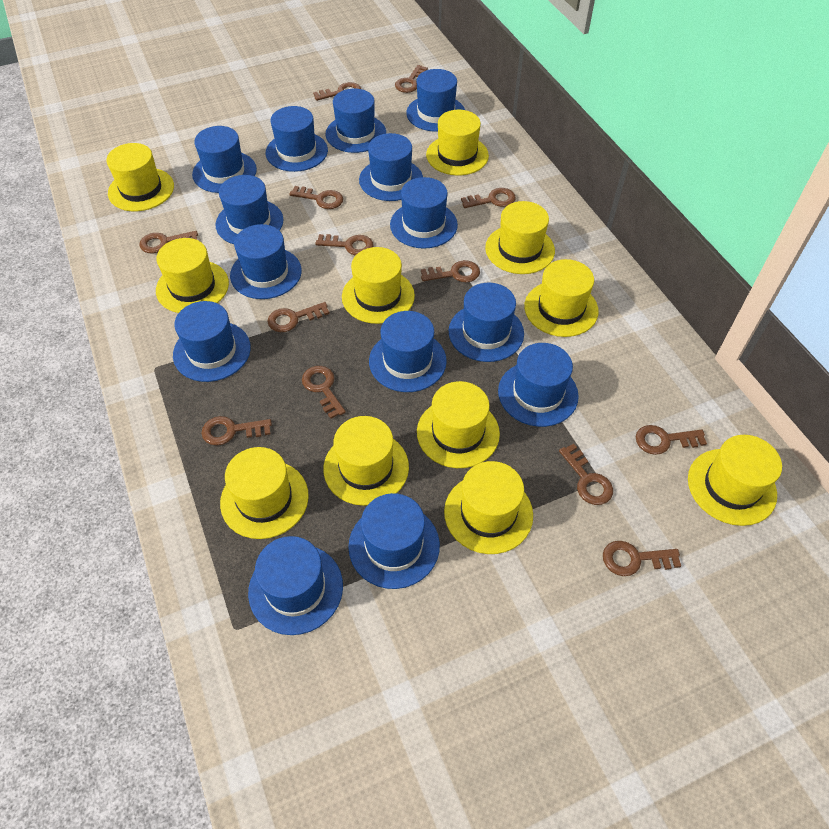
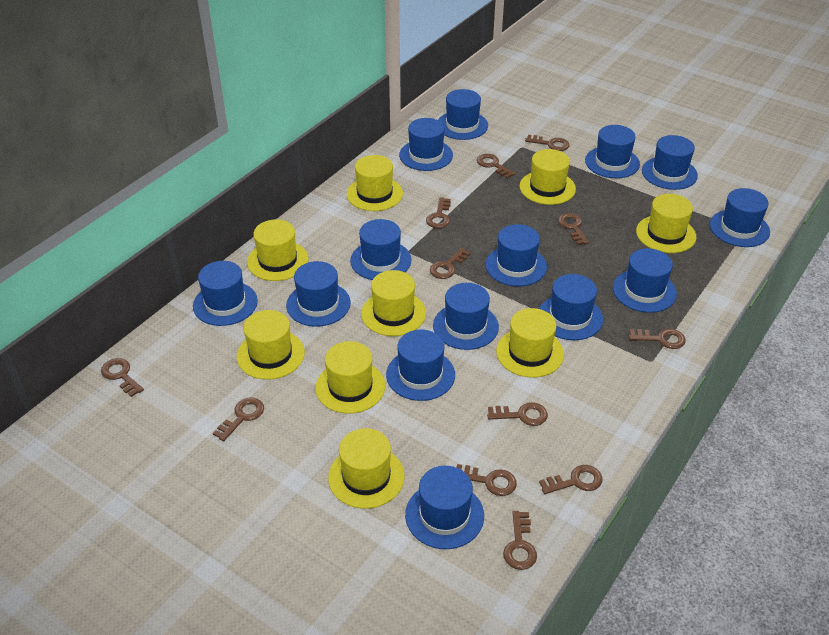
brown key: 13 -> 12
yellow hat: 11 -> 9

